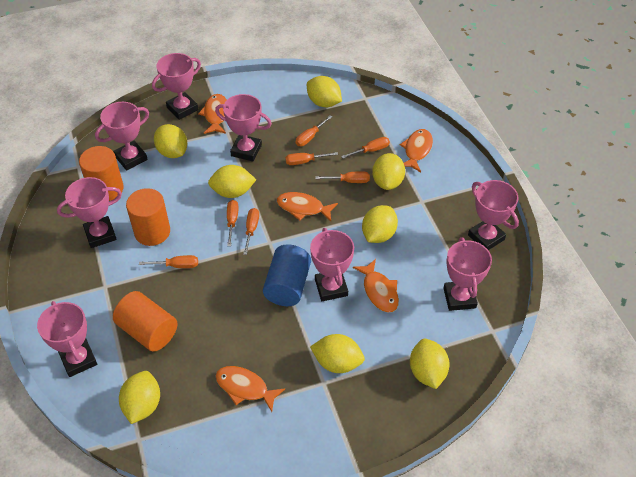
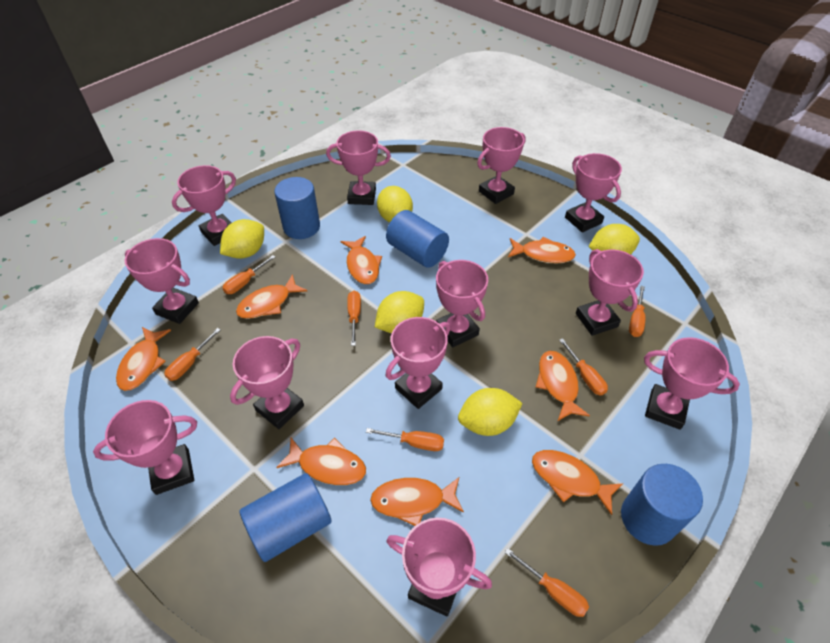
blue cylinder: 1 -> 4
orange cylinder: 3 -> 0
orange fish: 5 -> 8
pink trophy: 8 -> 12
yellow lemon: 8 -> 5

